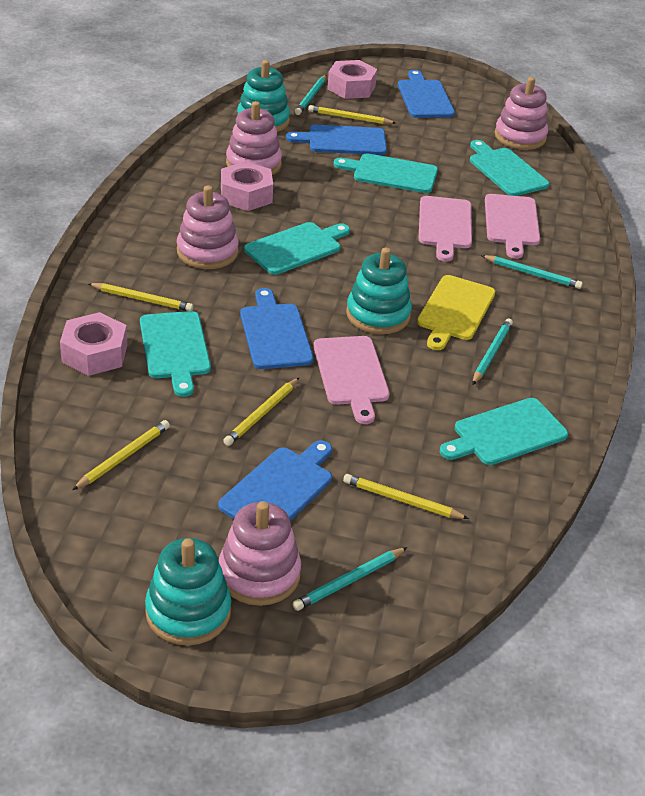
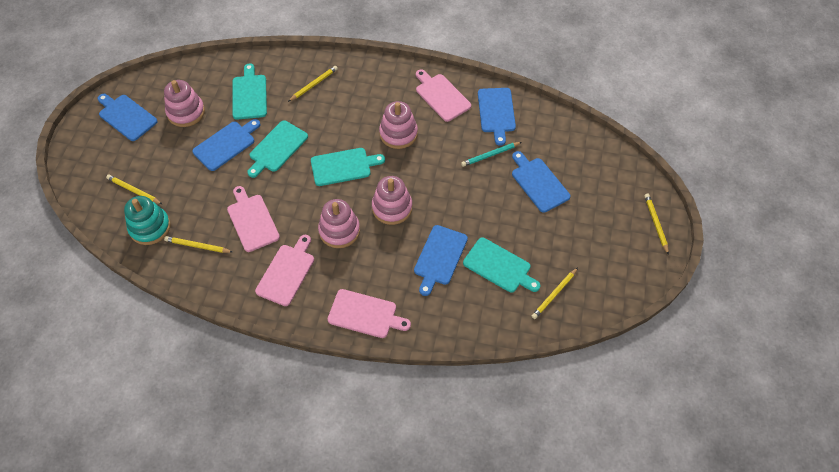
blue cutting board: 4 -> 5
pink cutting board: 3 -> 4
pink nut: 3 -> 0
turquoise cutting board: 5 -> 4
turquoise pencil: 4 -> 1
turquoise stacking toy: 3 -> 1
yellow cutting board: 1 -> 0

